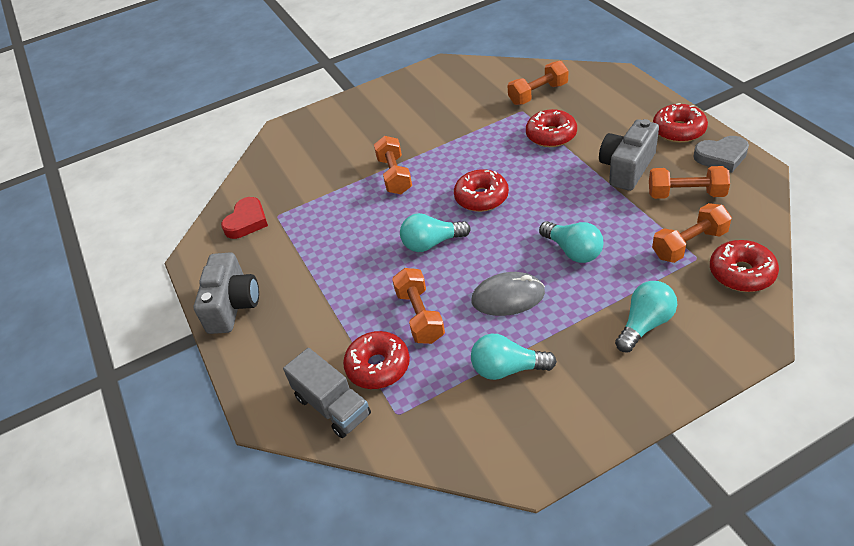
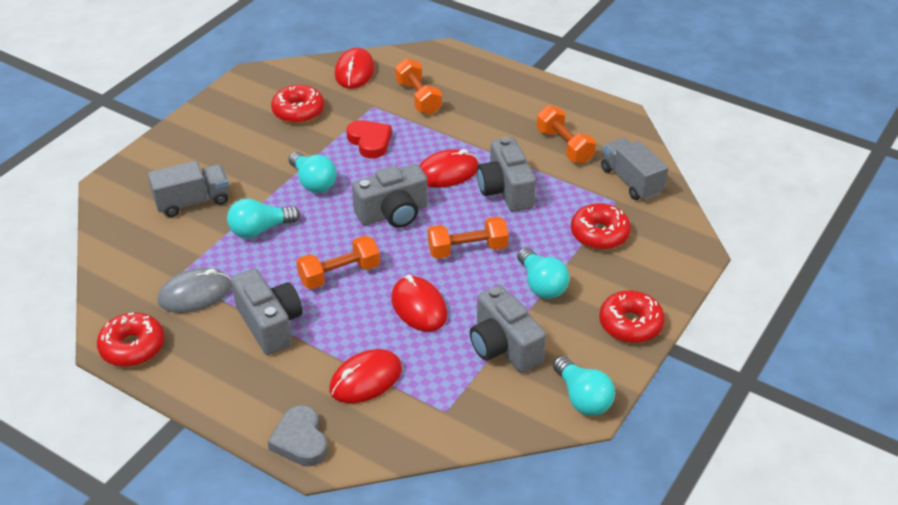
grey camera: 2 -> 4
grey truck: 1 -> 2
orange dumbbell: 5 -> 4
red donut: 5 -> 4
red mouse: 0 -> 4

